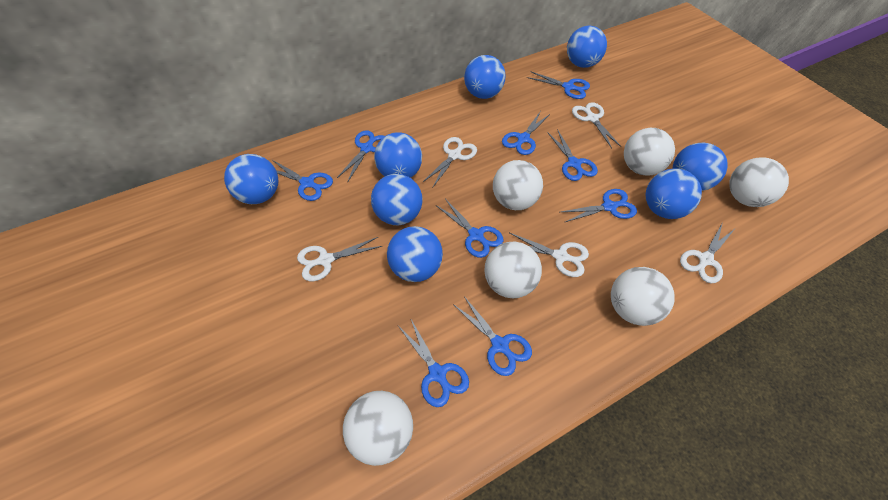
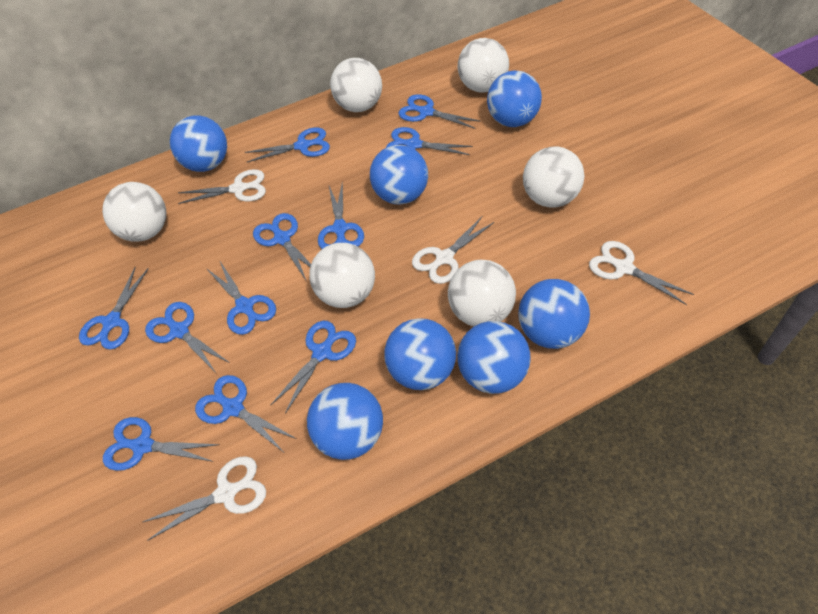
blue ball: 8 -> 7
blue scissors: 9 -> 11
white scissors: 5 -> 4

